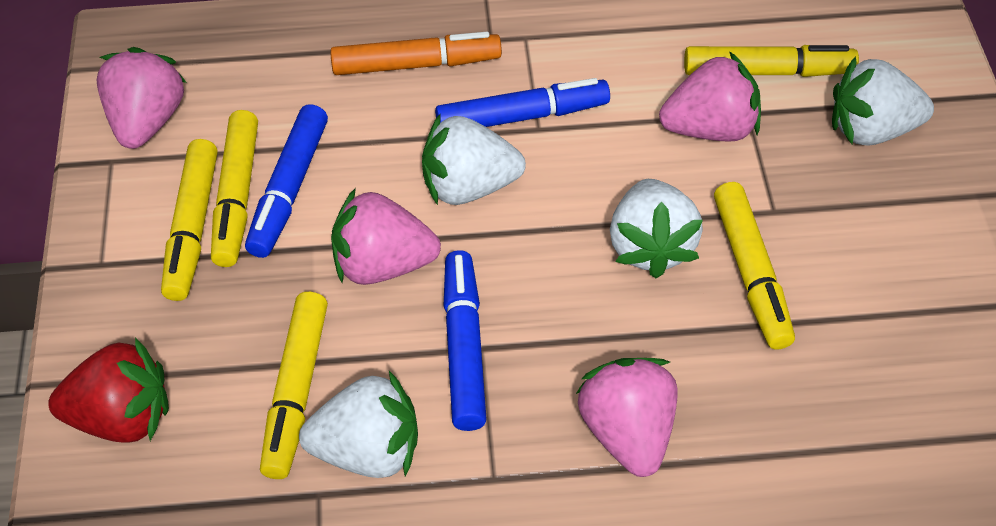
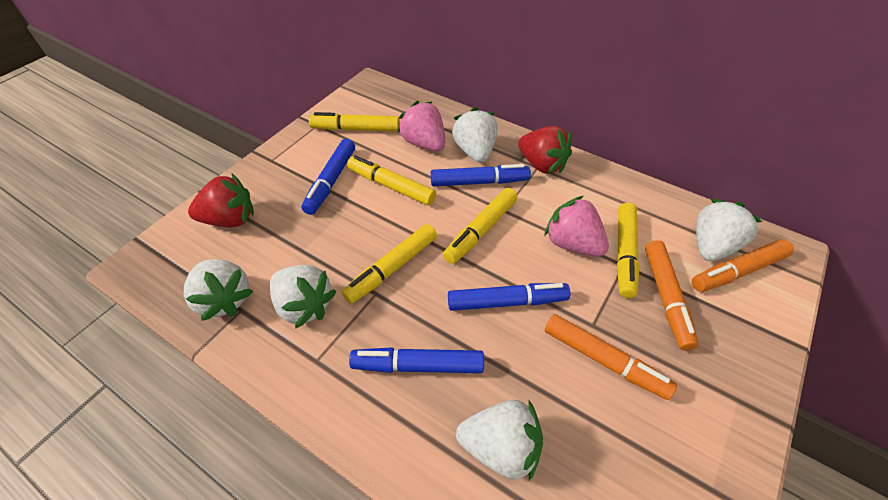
blue marker: 3 -> 4
orange marker: 1 -> 3
pink strawberry: 4 -> 2
red strawberry: 1 -> 2
white strawberry: 4 -> 5

